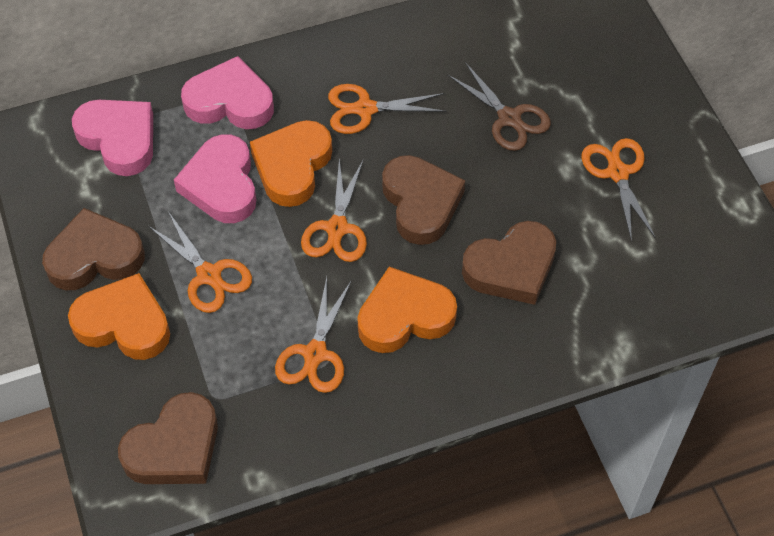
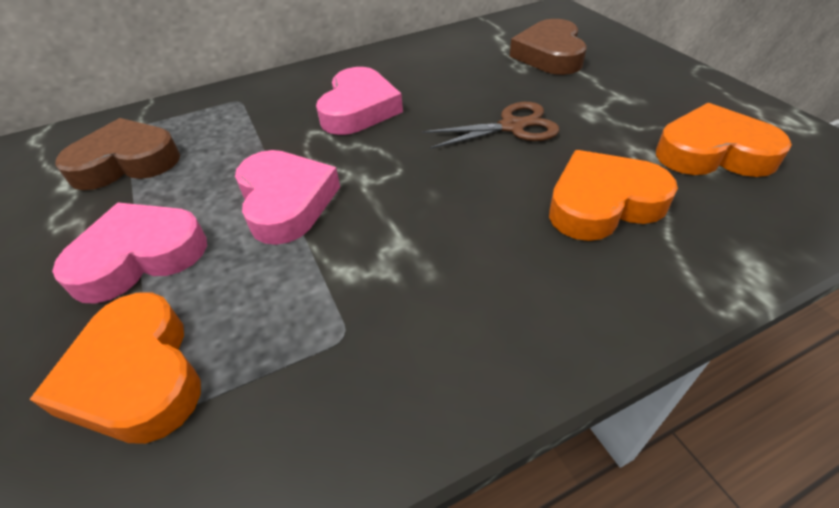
brown heart: 4 -> 2
orange scissors: 5 -> 0

